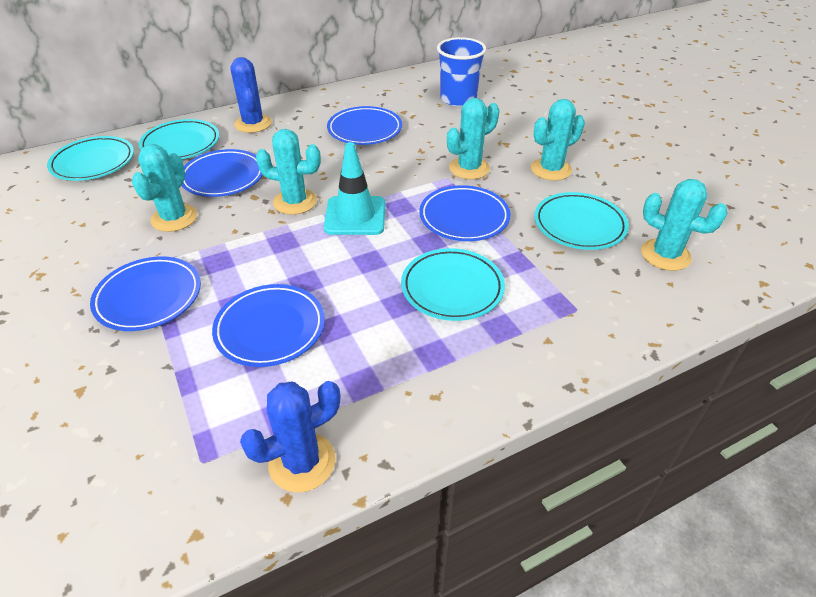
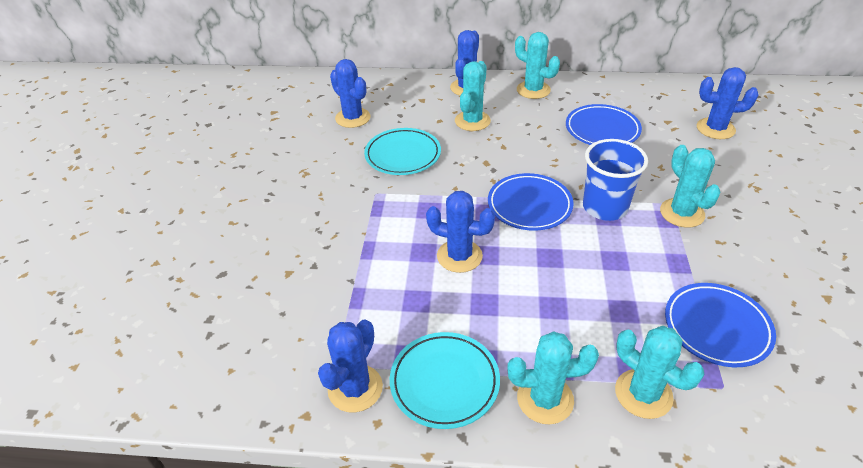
blue cactus: 2 -> 5
blue plate: 5 -> 3
turquoise plate: 4 -> 2
turquoise traffic cone: 1 -> 0

